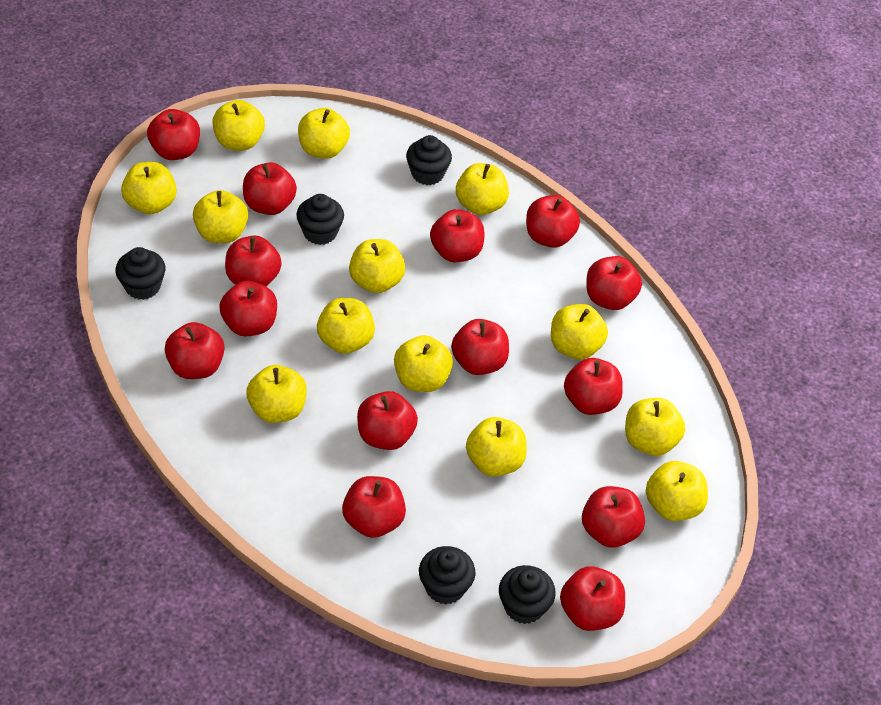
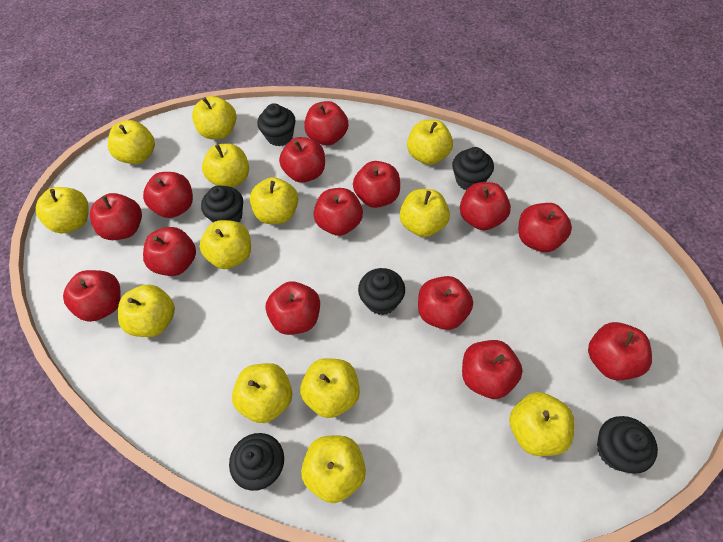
black cupcake: 5 -> 6

